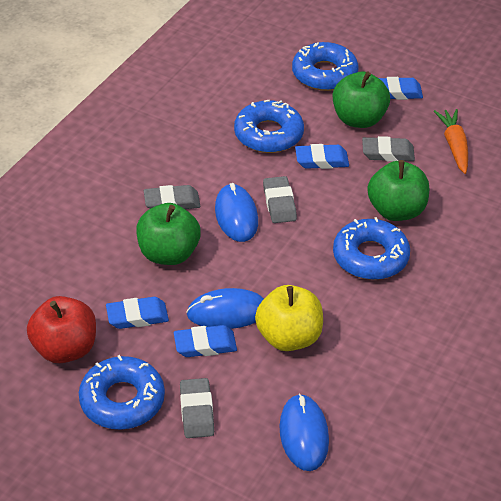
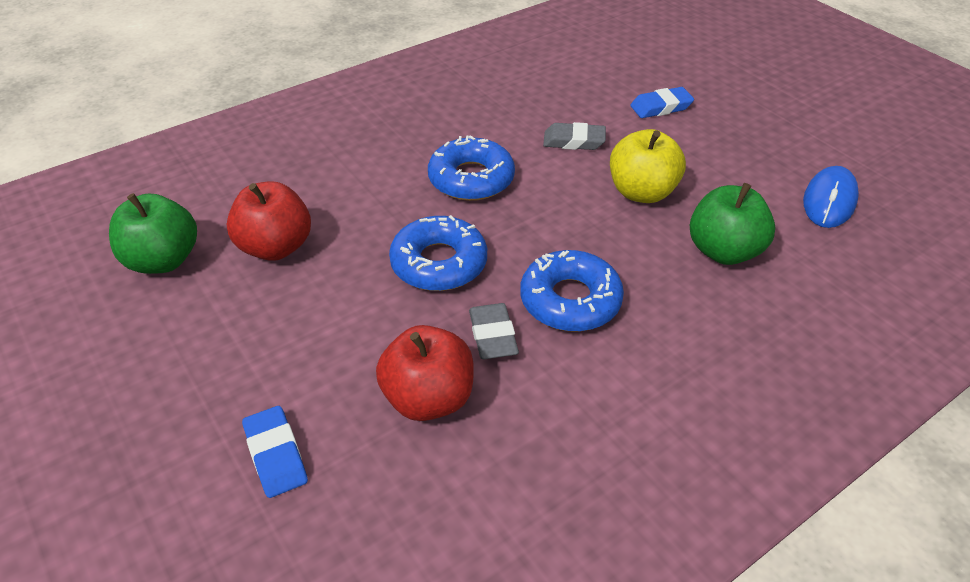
blue donut: 4 -> 3
blue eraser: 4 -> 2
blue mouse: 3 -> 1
green apple: 3 -> 2
grey eraser: 4 -> 2
orange carrot: 1 -> 0
red apple: 1 -> 2

